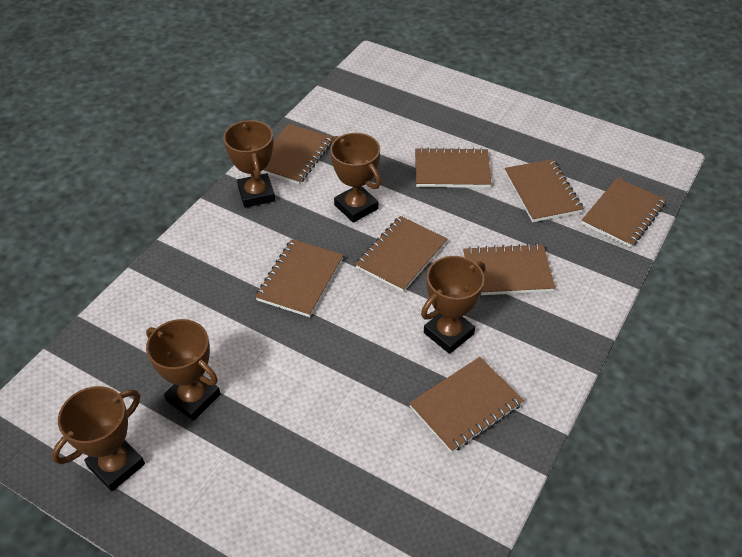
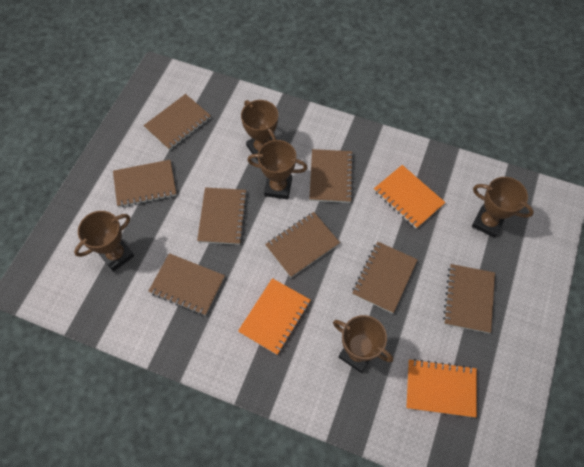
orange notebook: 0 -> 3

